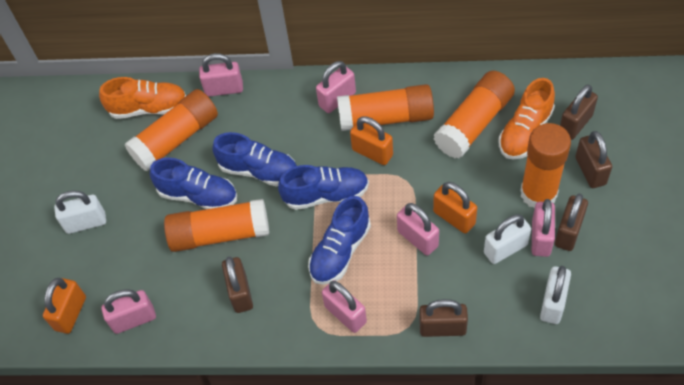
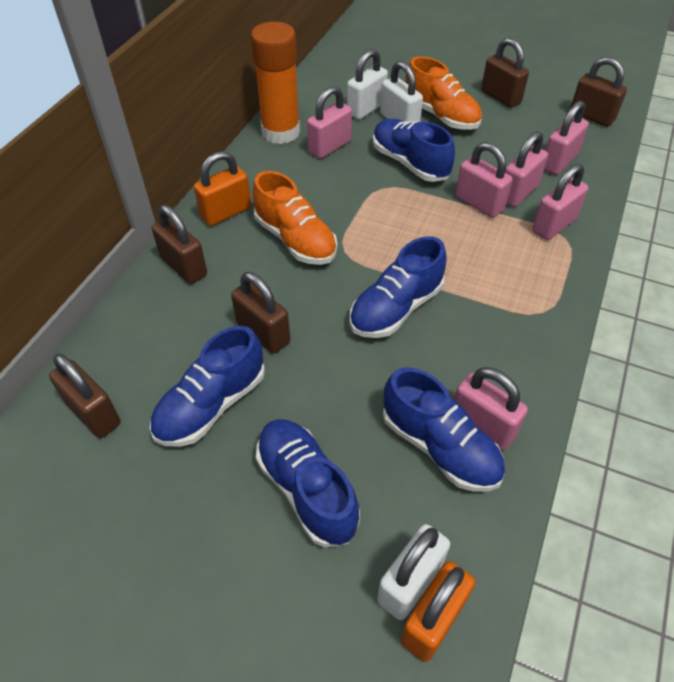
blue shoe: 4 -> 5
orange glue stick: 5 -> 1
orange padlock: 3 -> 2

